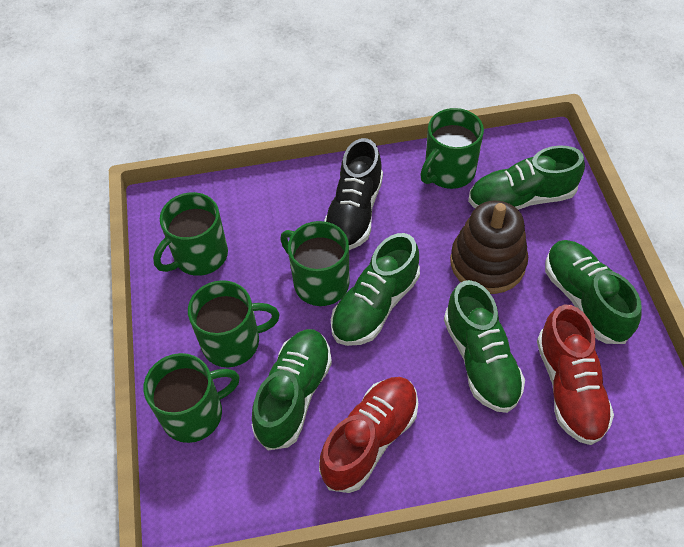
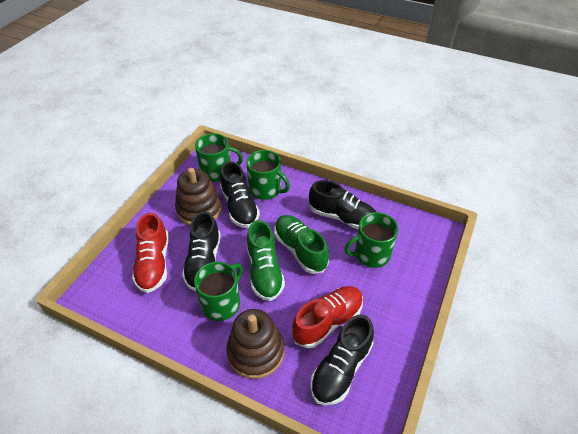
black shoe: 1 -> 4
brown stacking toy: 1 -> 2
green mug: 5 -> 4
green shoe: 5 -> 2

